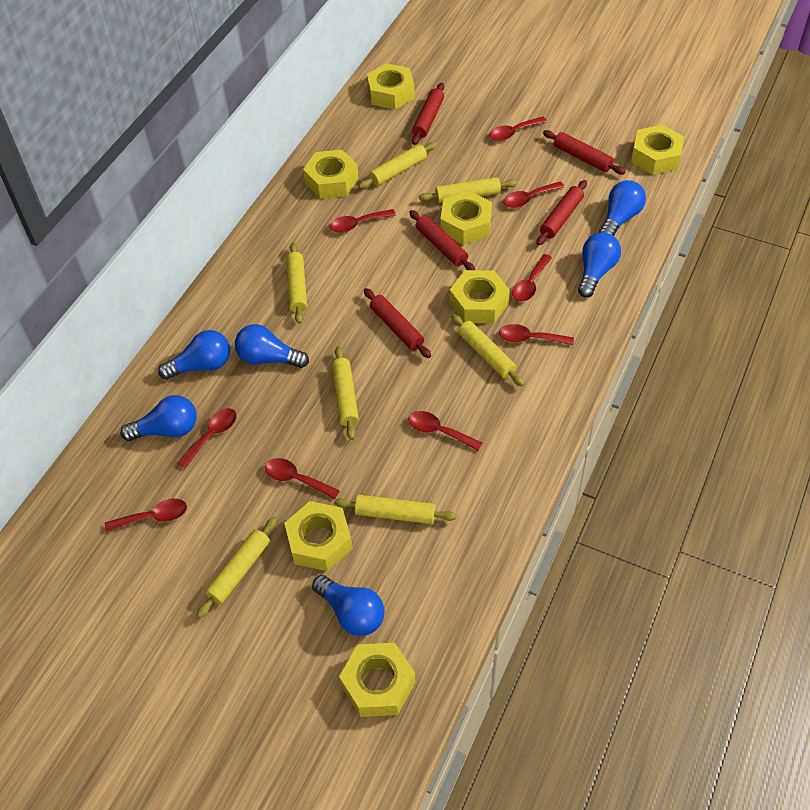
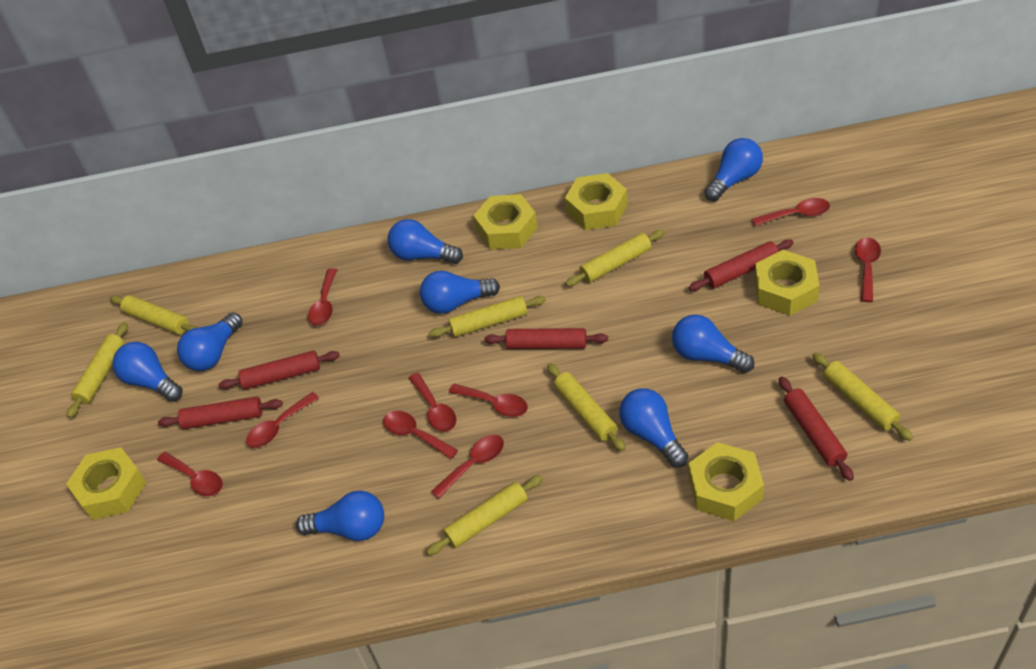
blue light bulb: 6 -> 8
yellow nut: 7 -> 5

